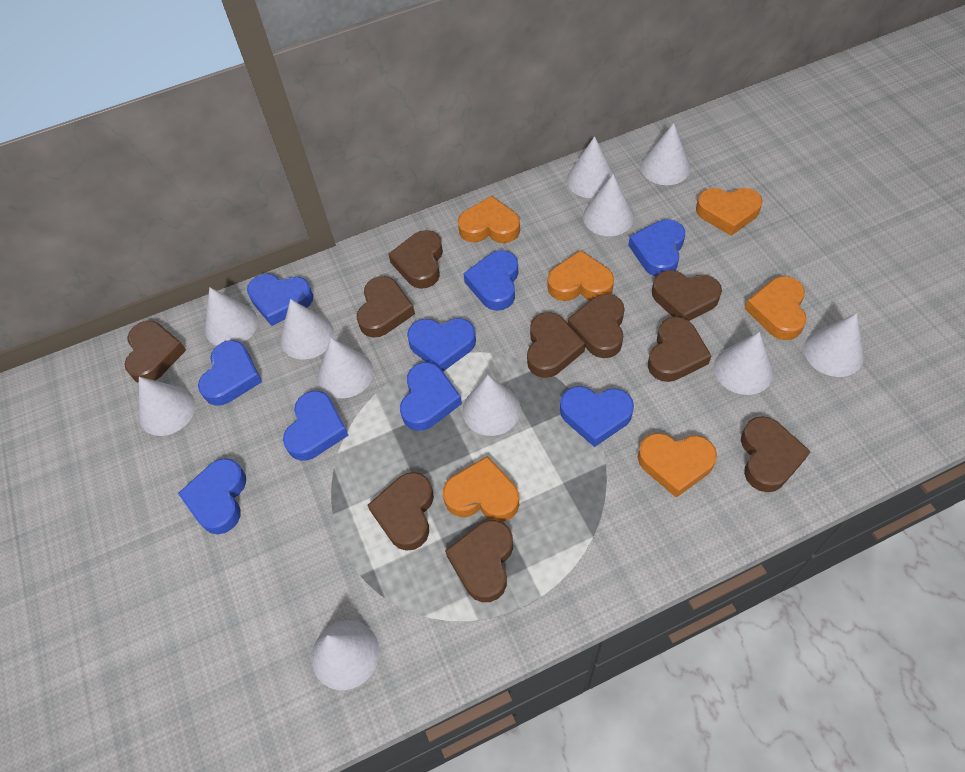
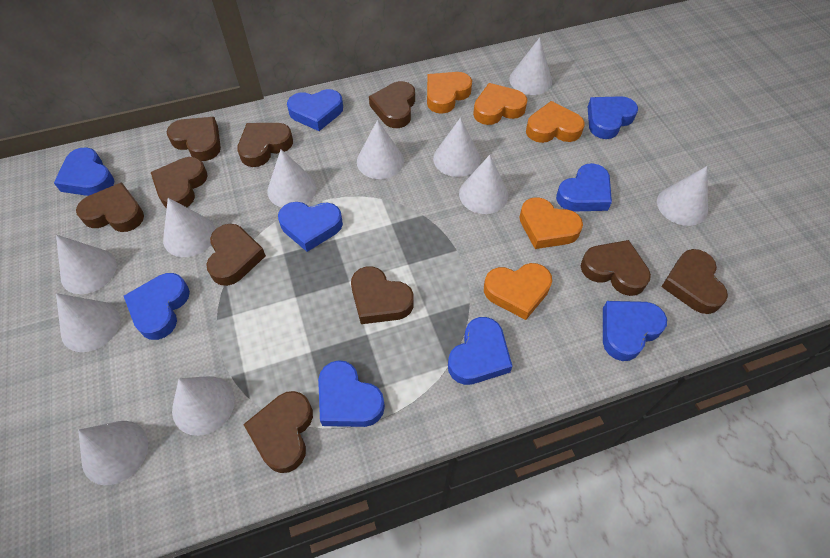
orange heart: 6 -> 5

